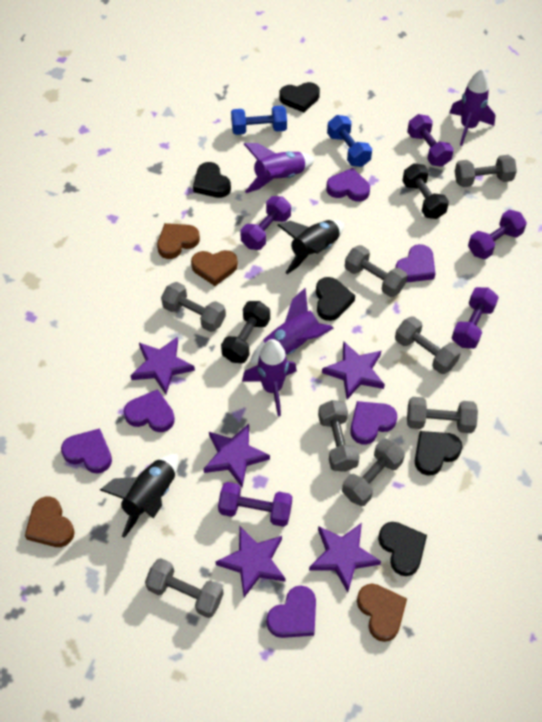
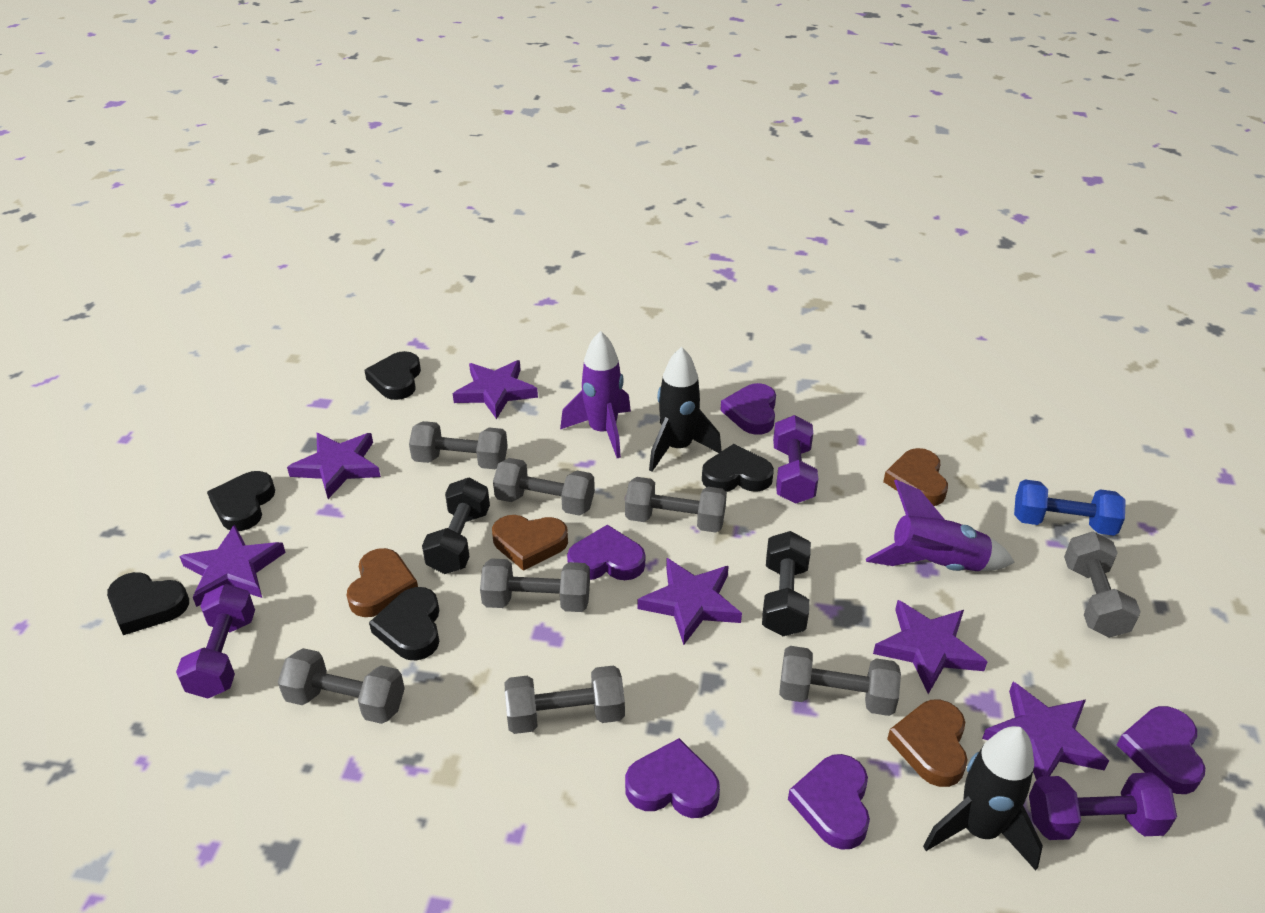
blue dumbbell: 2 -> 1
purple dumbbell: 5 -> 3
purple heart: 6 -> 5
purple rocket: 4 -> 2
purple star: 5 -> 6

